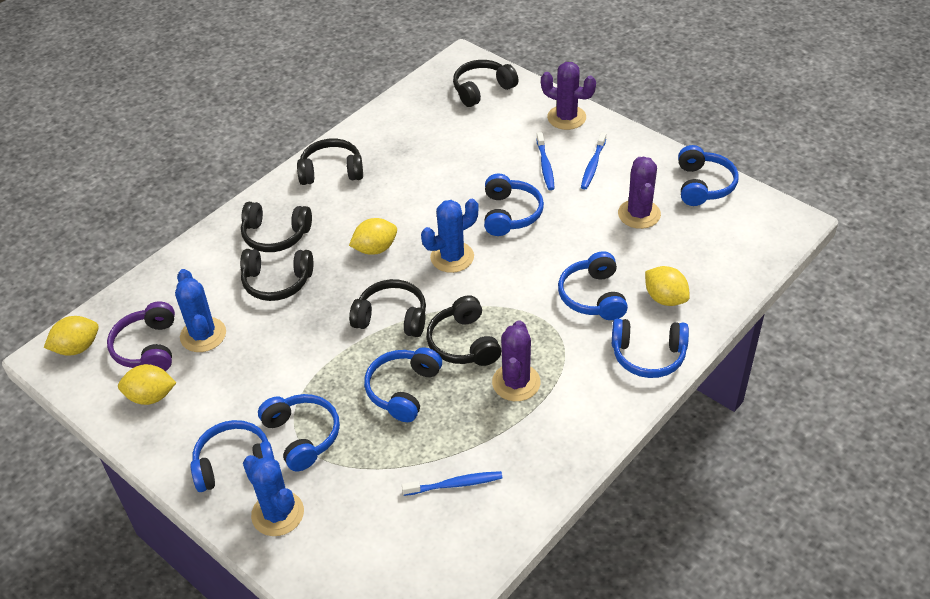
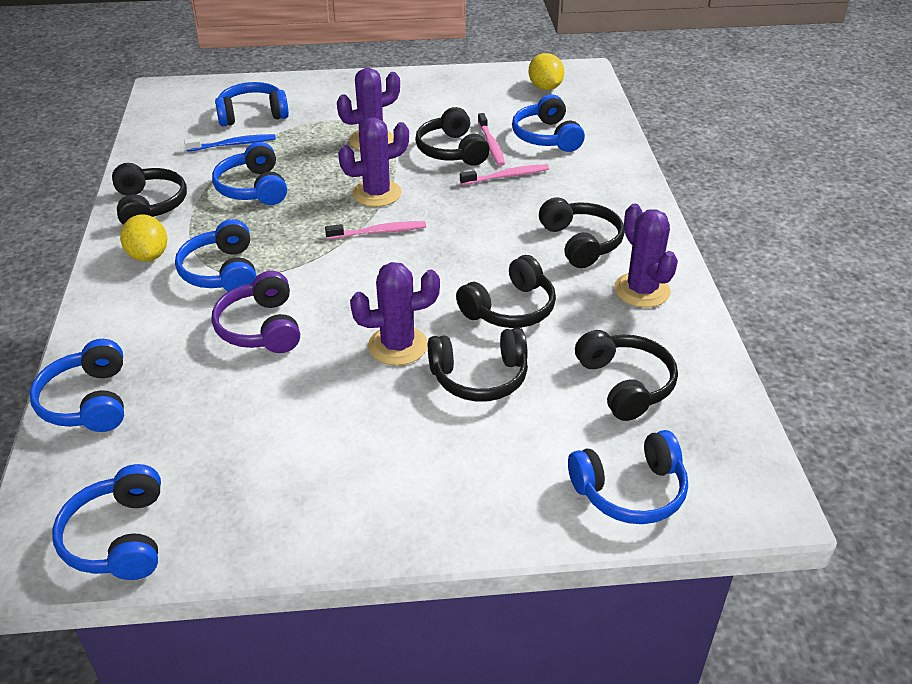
blue cactus: 3 -> 0
blue toothbrush: 3 -> 1
pink toothbrush: 0 -> 3
purple cactus: 3 -> 4
yellow lemon: 4 -> 2

